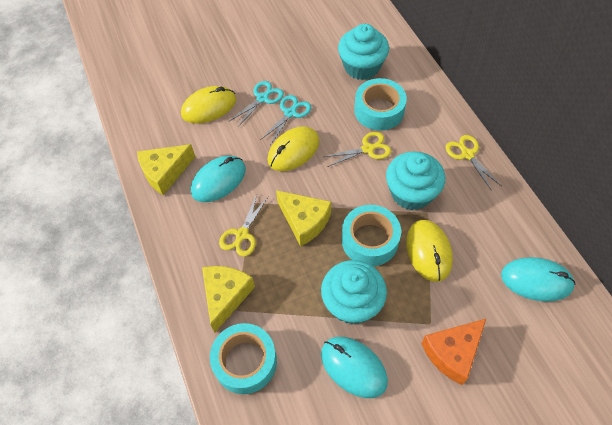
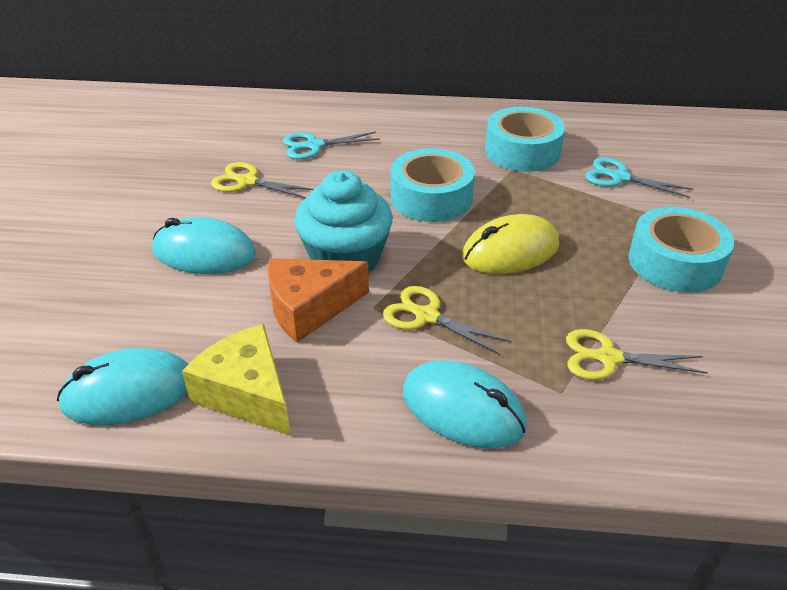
turquoise cupcake: 3 -> 1
yellow cheese: 3 -> 1
yellow mouse: 3 -> 1

